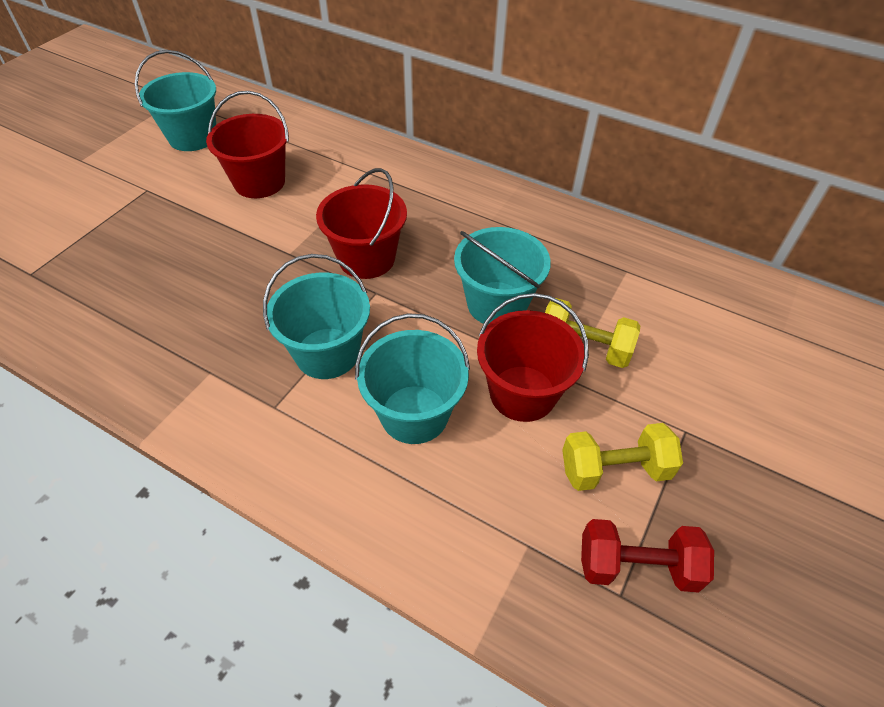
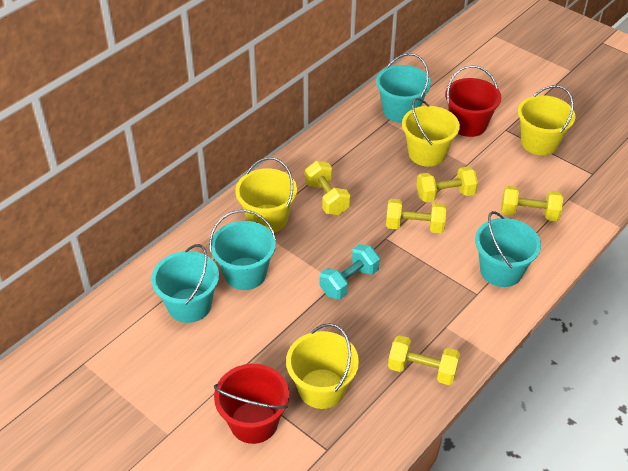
red bucket: 3 -> 2
red dumbbell: 1 -> 0
turquoise dumbbell: 0 -> 1
yellow bucket: 0 -> 4
yellow dumbbell: 2 -> 5

